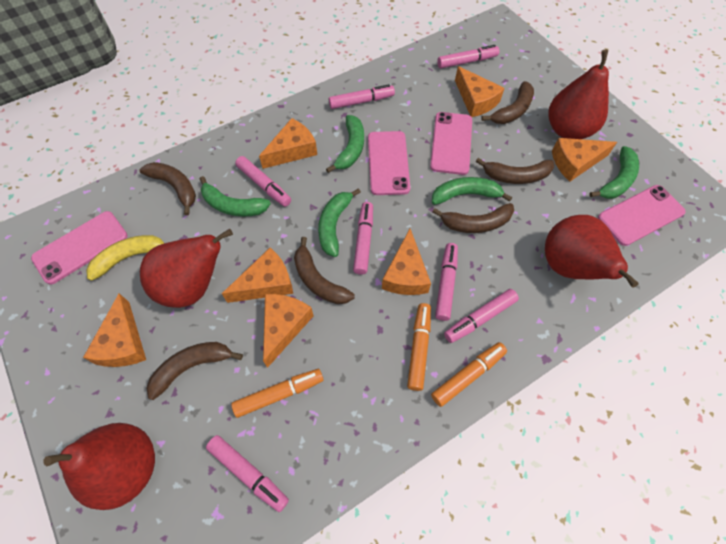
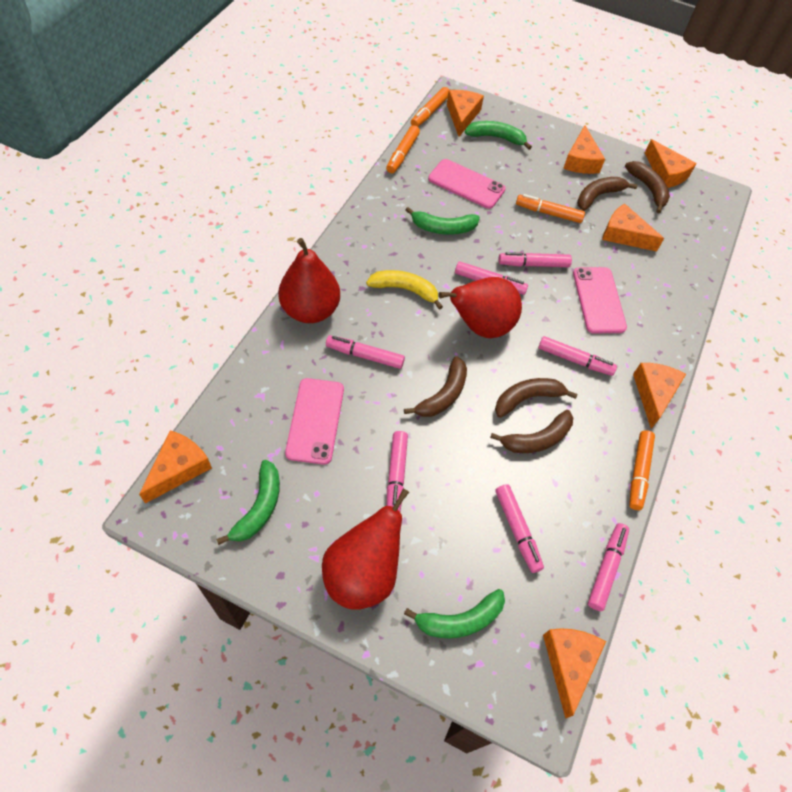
brown banana: 6 -> 5
green banana: 5 -> 4
orange marker: 3 -> 4
pink phone: 4 -> 3
red pear: 4 -> 3

